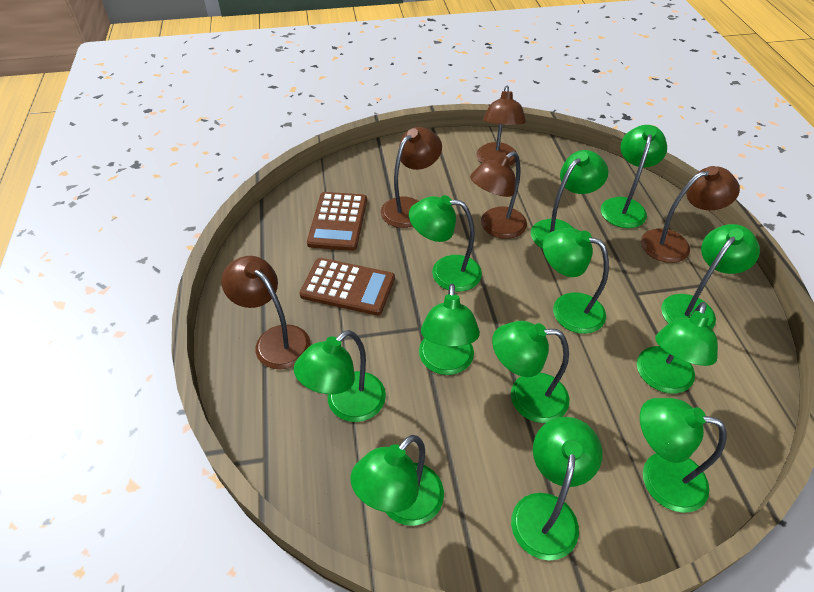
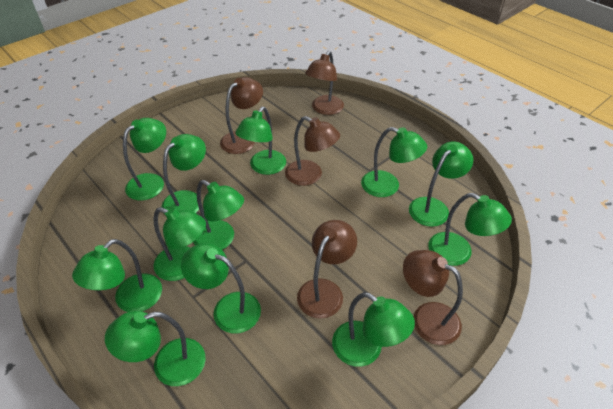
brown calculator: 2 -> 0

